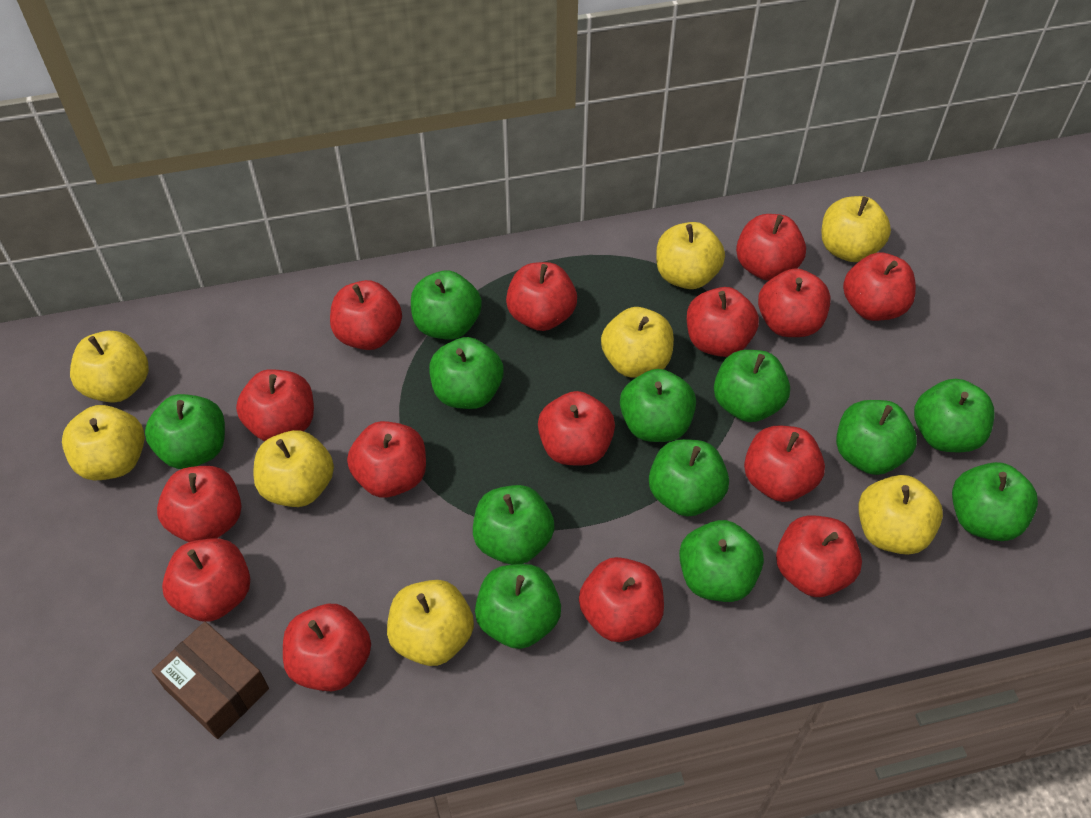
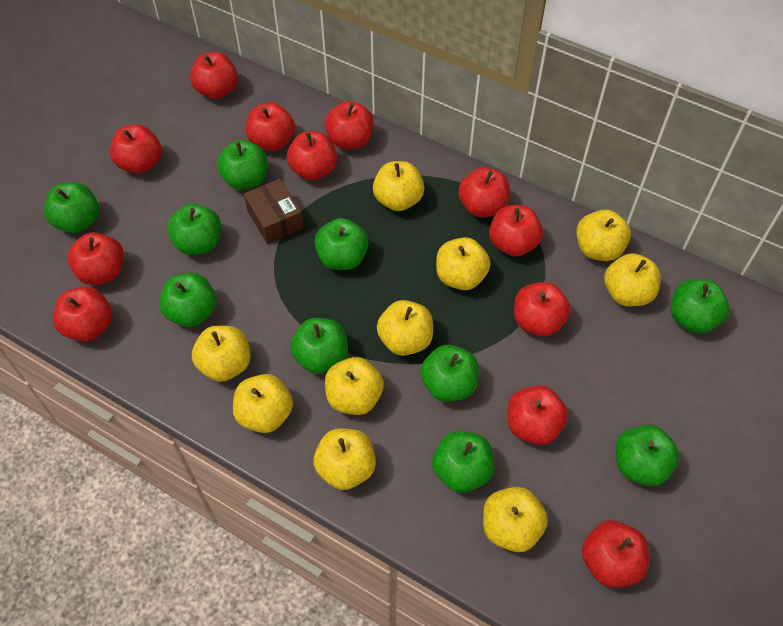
green apple: 12 -> 10
red apple: 15 -> 12
yellow apple: 8 -> 10

